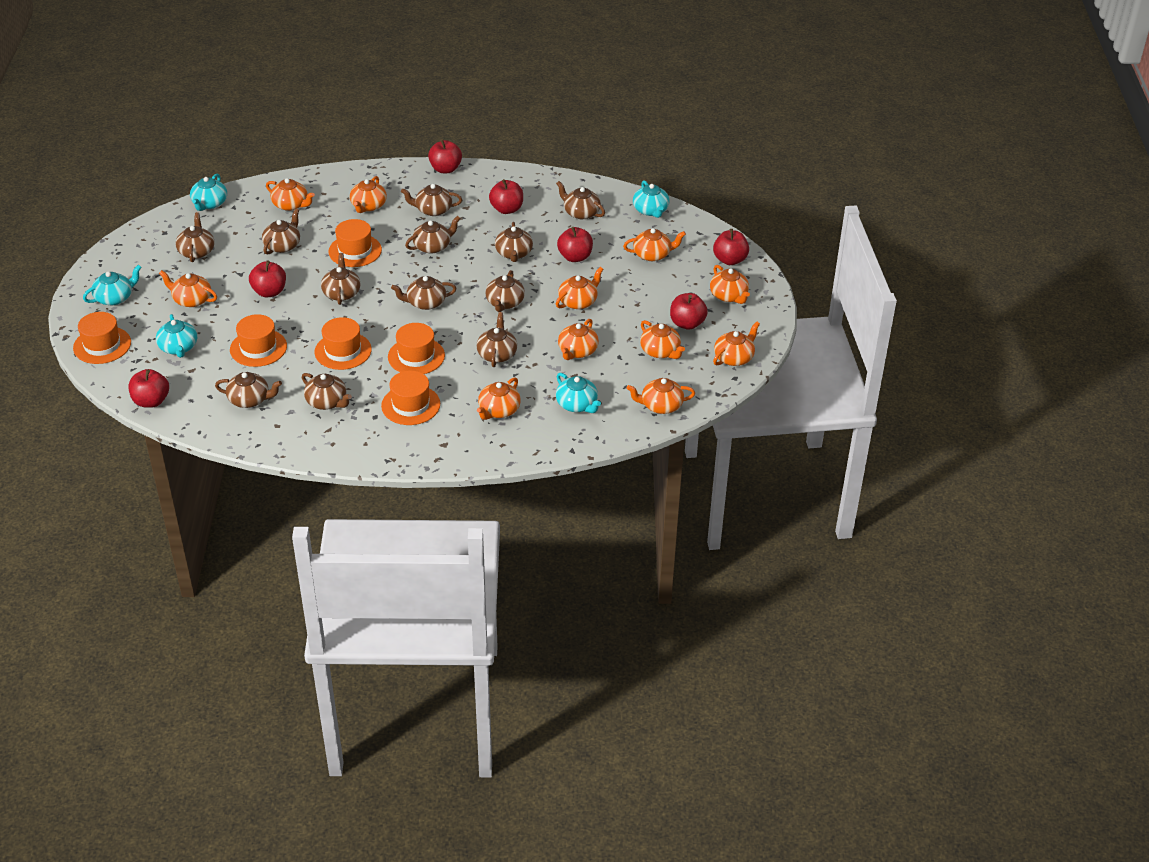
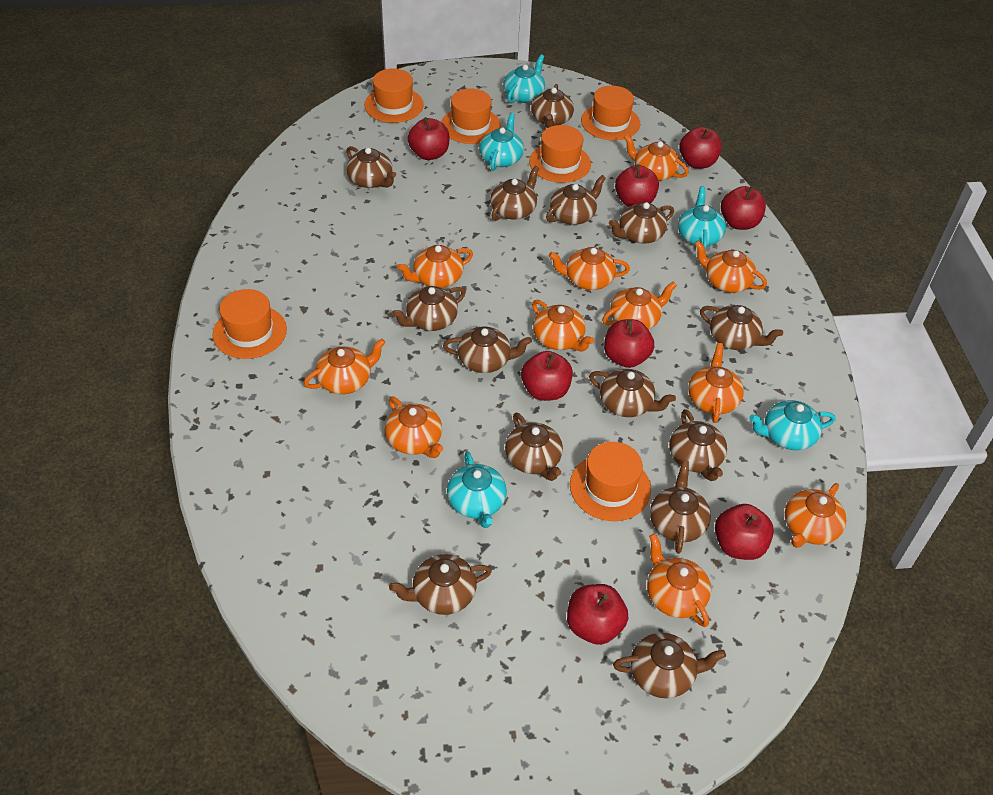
brown teapot: 12 -> 14
red apple: 7 -> 8

